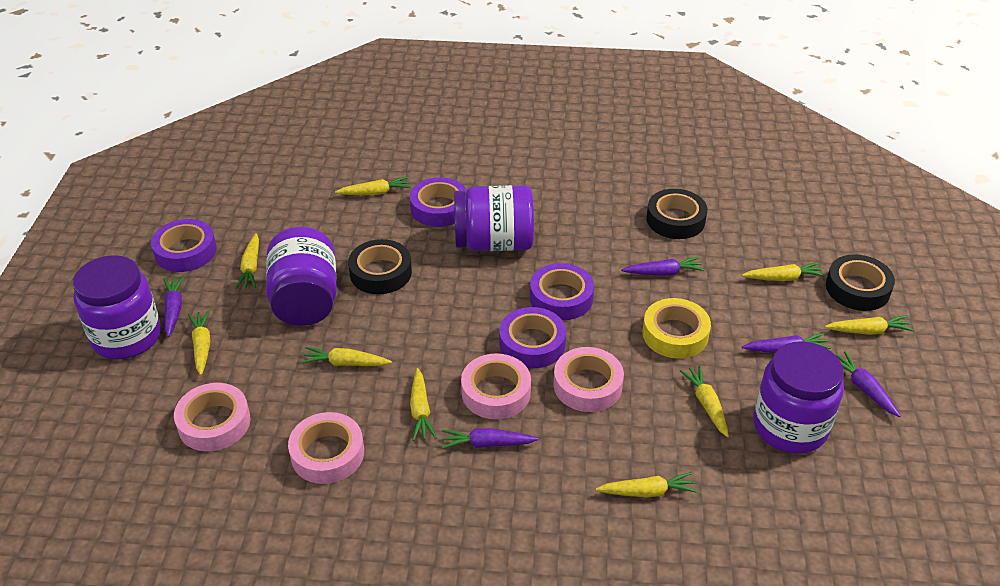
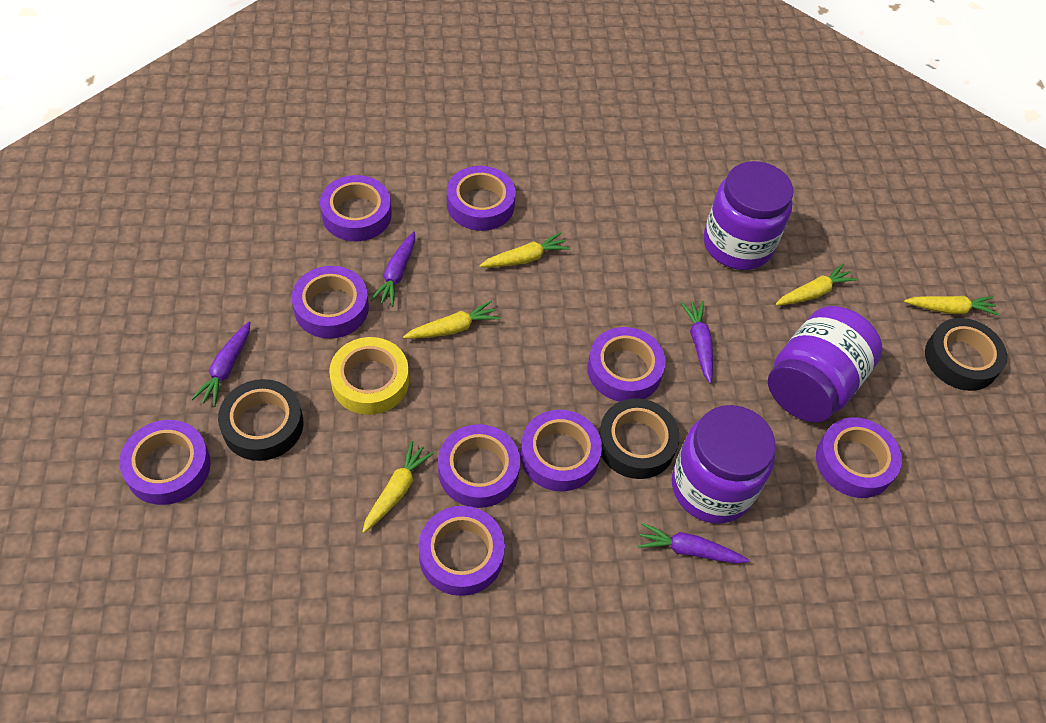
pink tape: 4 -> 0
purple carrot: 5 -> 4
purple jar: 4 -> 3
purple tape: 4 -> 9
yellow carrot: 9 -> 5

